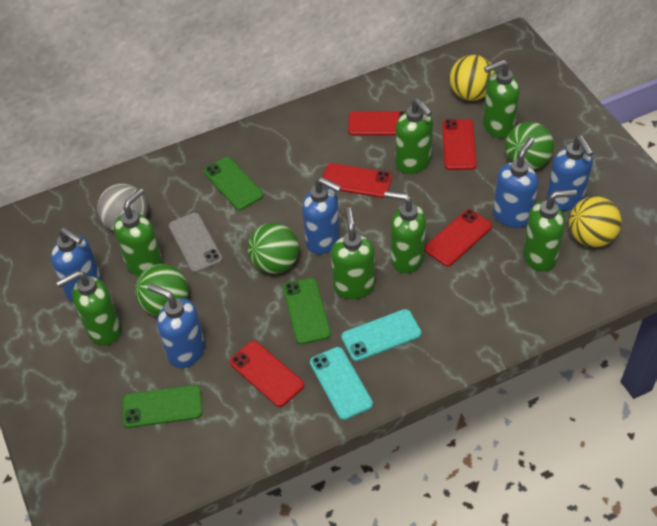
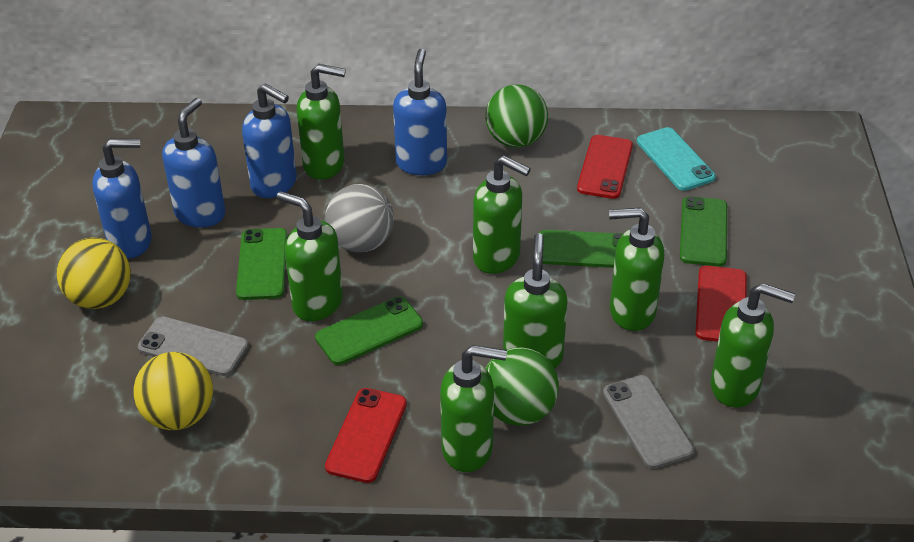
blue soap dispenser: 5 -> 4
green ball: 3 -> 2
green phone: 3 -> 4
grey phone: 1 -> 2
red phone: 5 -> 3
turquoise phone: 2 -> 1

